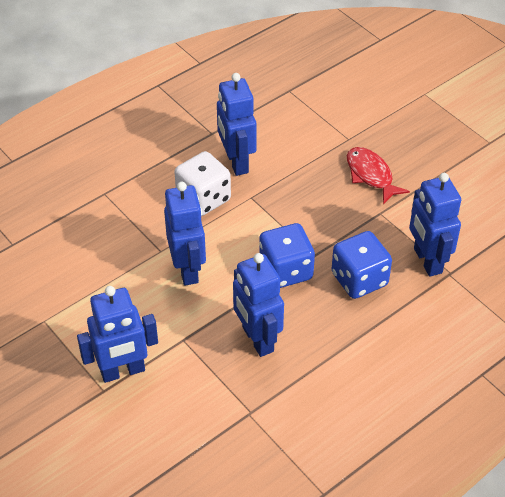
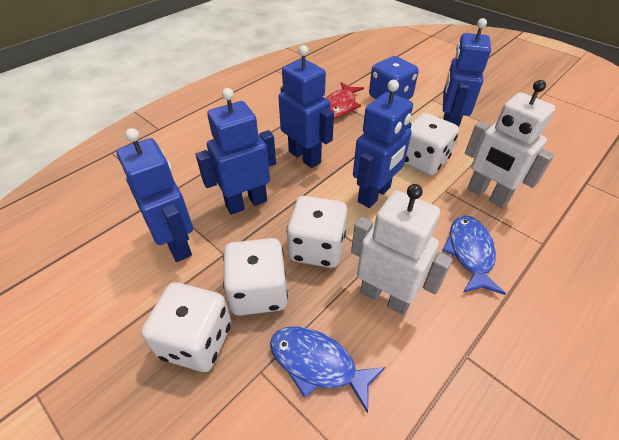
blue dice: 2 -> 1
blue fish: 0 -> 2
white dice: 1 -> 4
white robot: 0 -> 2

